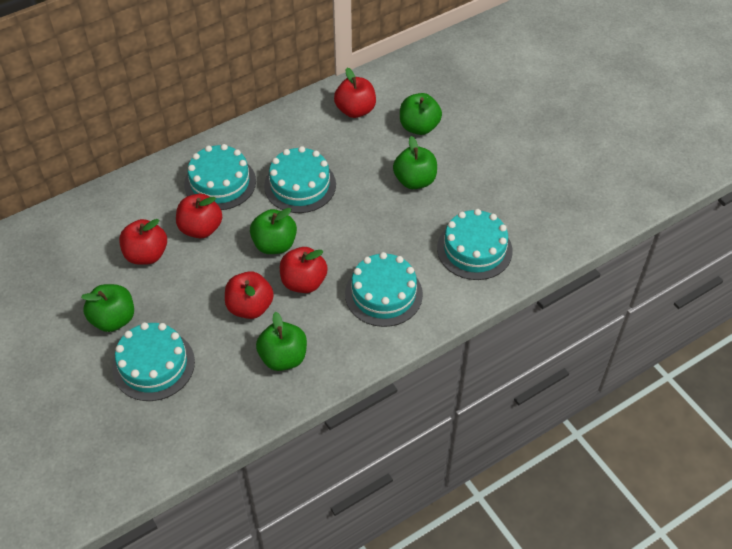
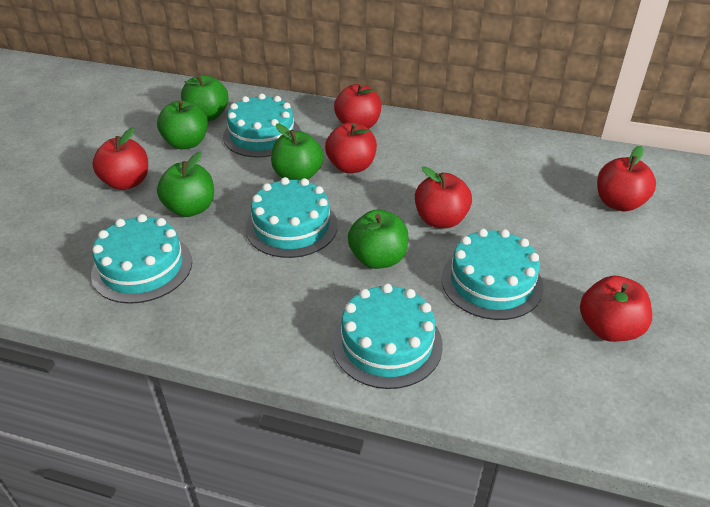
red apple: 5 -> 6

